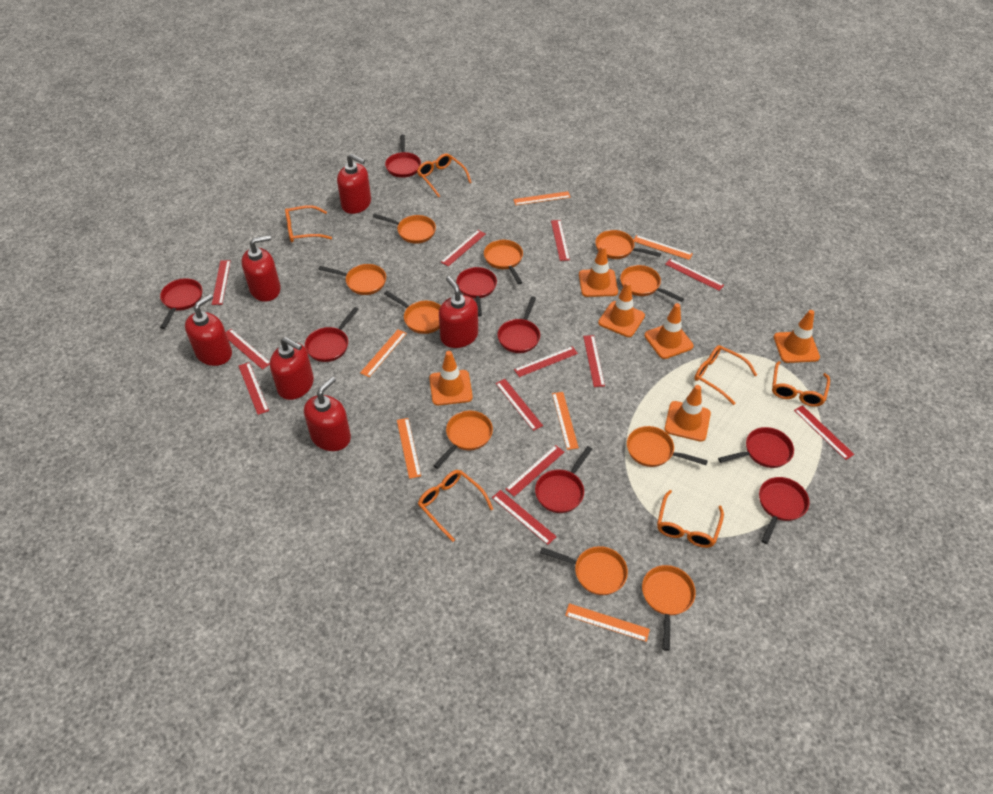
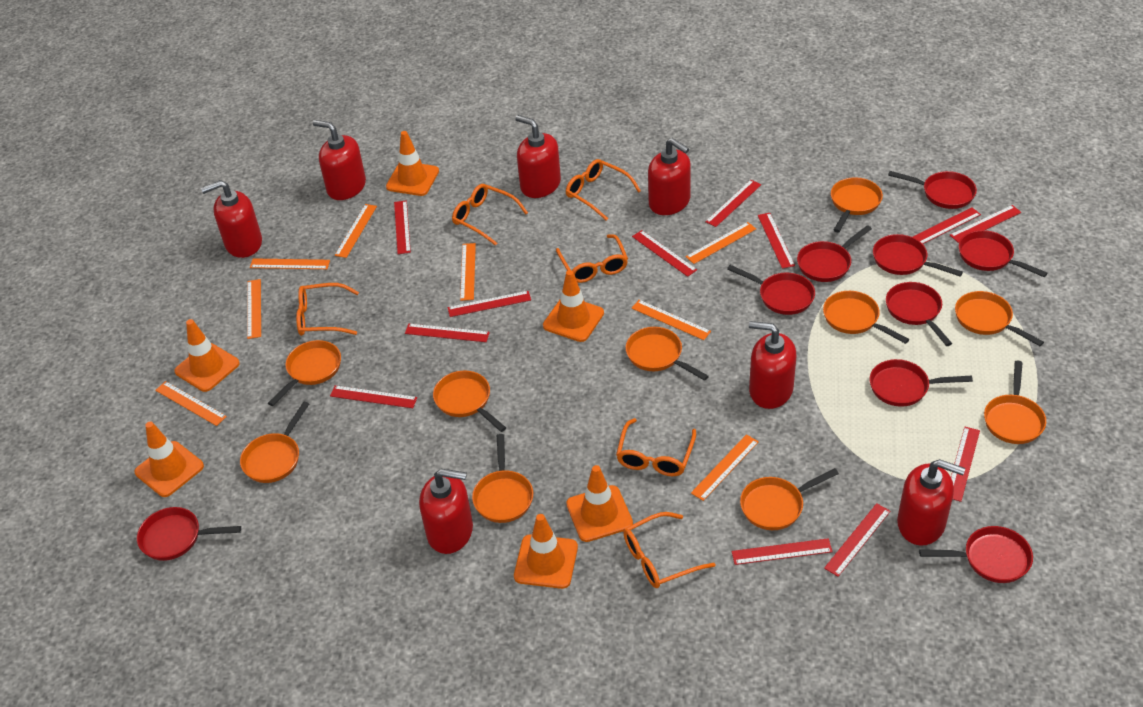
orange ruler: 6 -> 8
red pan: 8 -> 9
red soap dispenser: 6 -> 7

